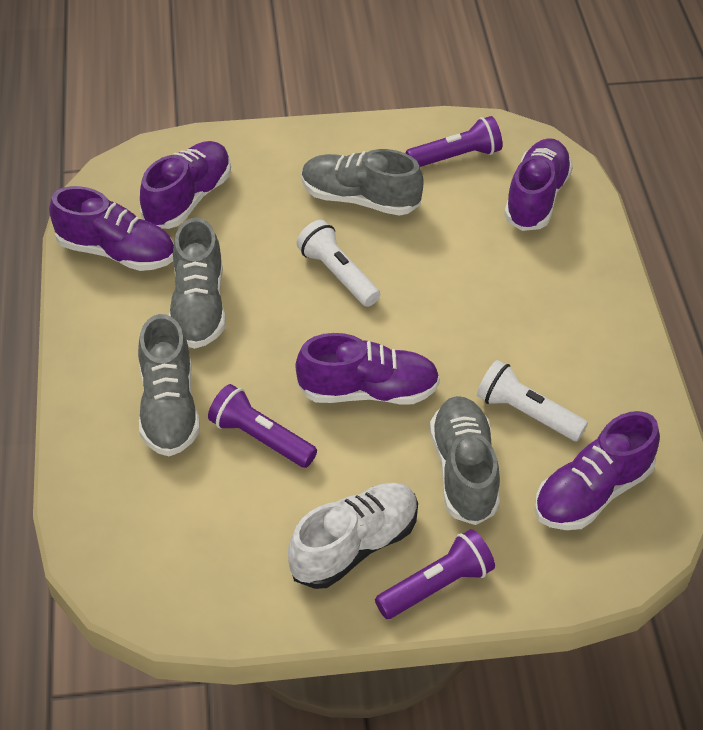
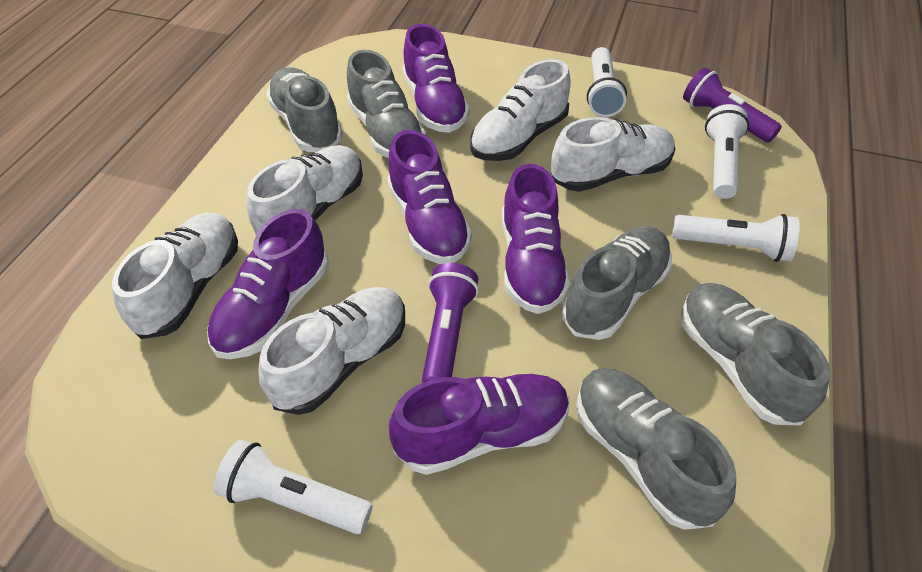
grey shoe: 4 -> 5
purple flashlight: 3 -> 2
white flashlight: 2 -> 4
white shoe: 1 -> 5

